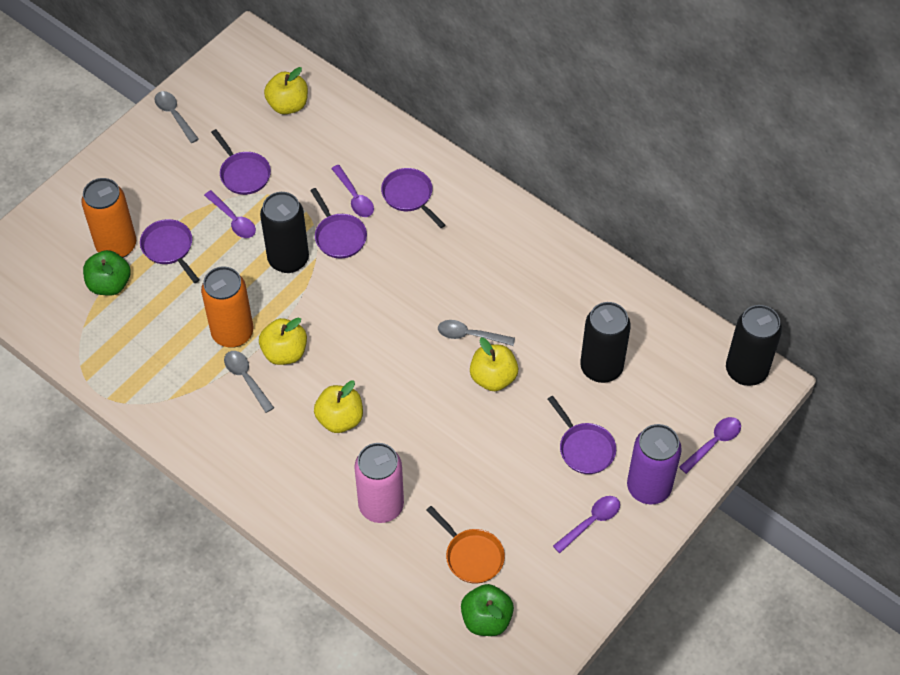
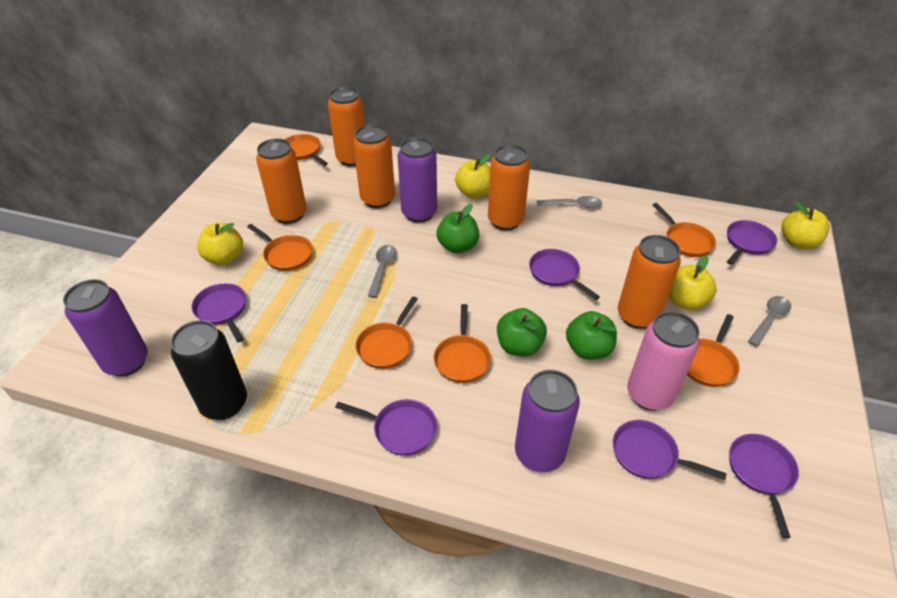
black can: 3 -> 1
green apple: 2 -> 3
orange can: 2 -> 5
orange pan: 1 -> 6
purple can: 1 -> 3
purple pan: 5 -> 6
purple spoon: 4 -> 0

